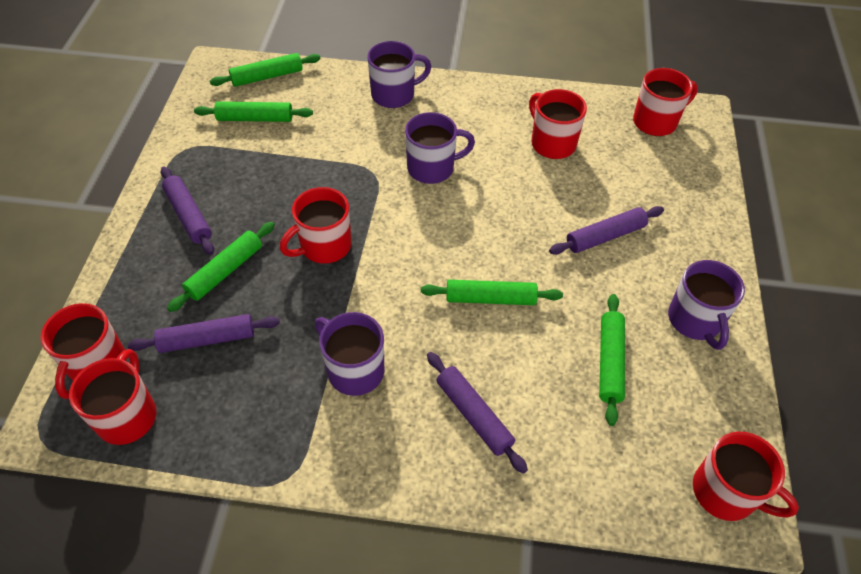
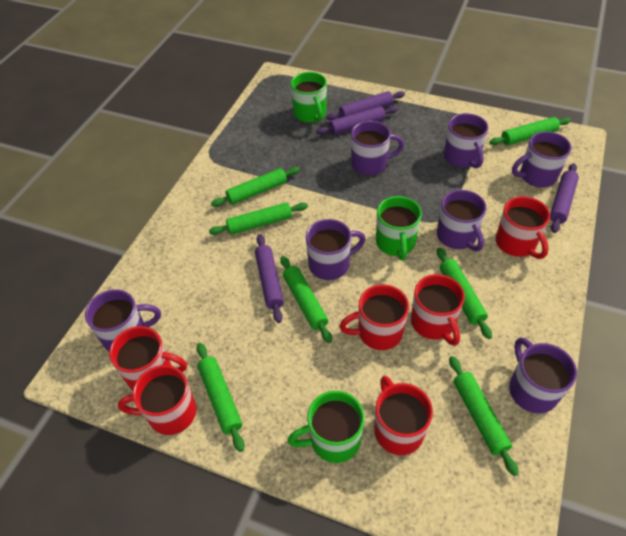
green mug: 0 -> 3
green rolling pin: 5 -> 7
purple mug: 4 -> 7

